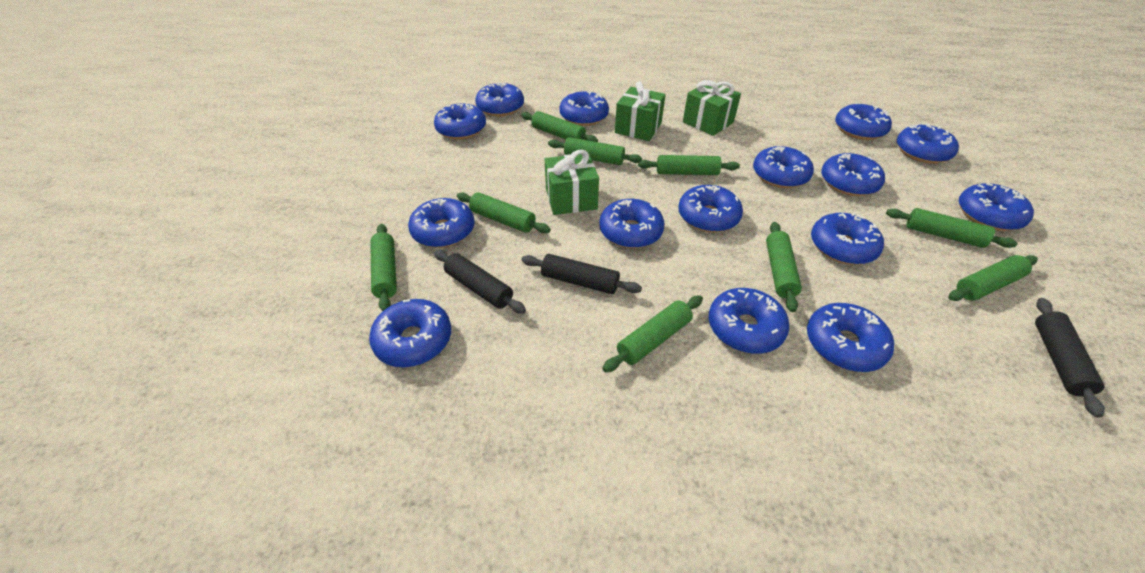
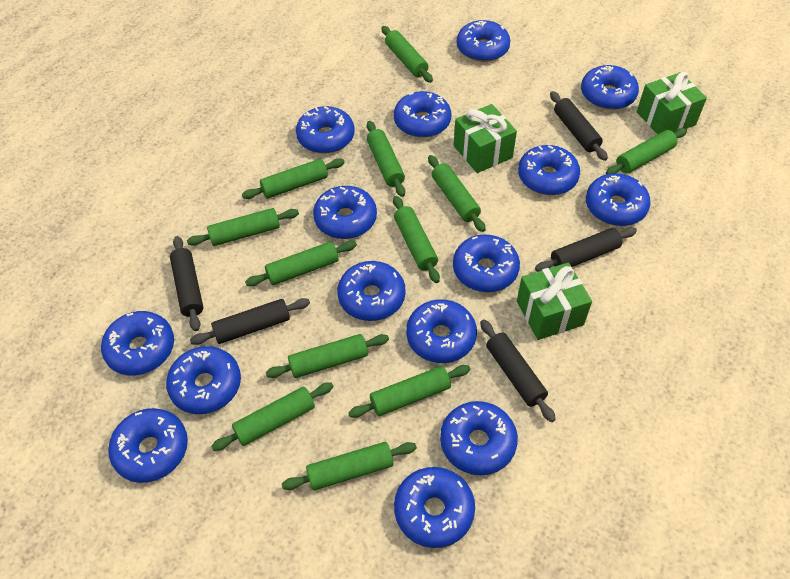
black rolling pin: 3 -> 5
green rolling pin: 9 -> 12

